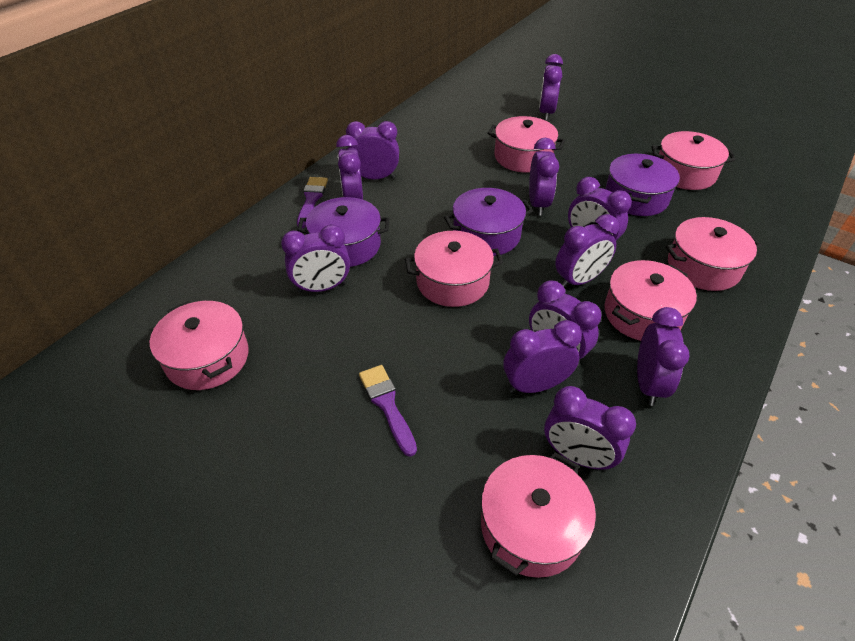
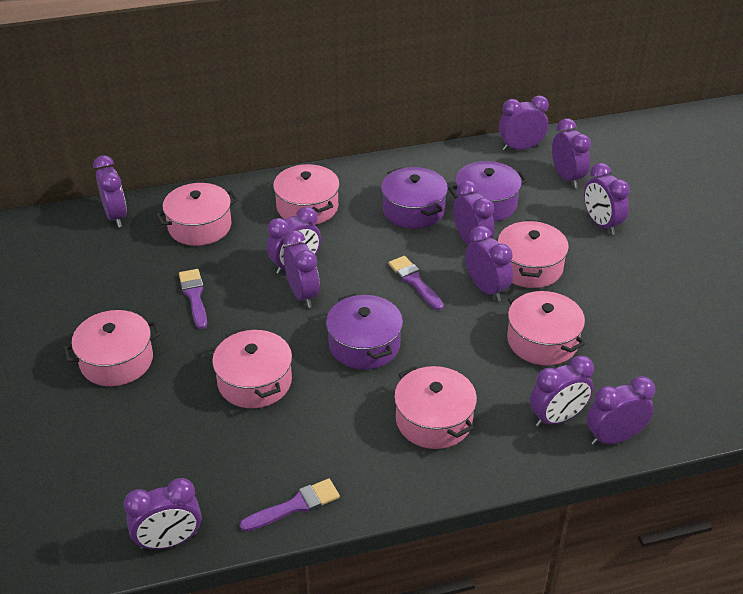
purple brush: 2 -> 3

